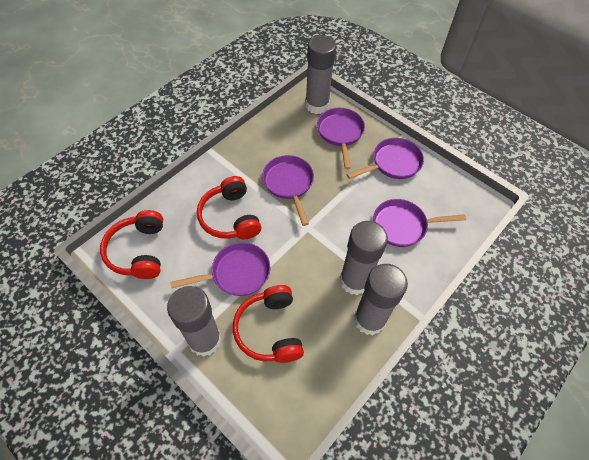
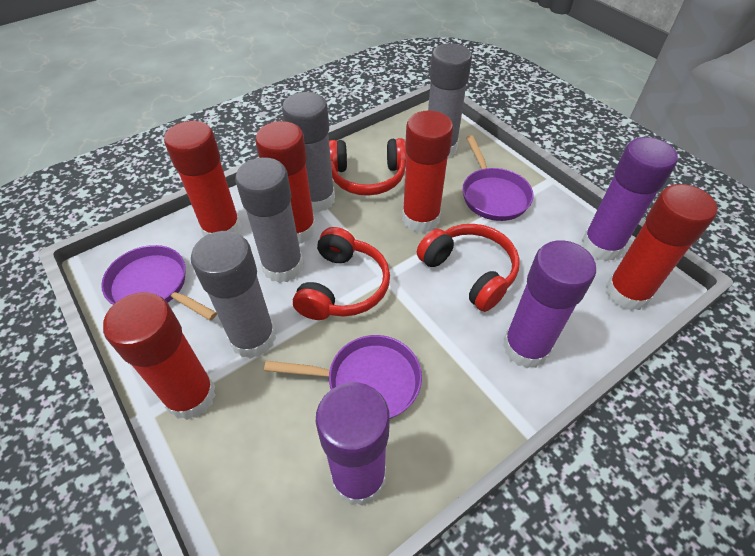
purple glue stick: 0 -> 3
purple pan: 5 -> 3
red glue stick: 0 -> 5

